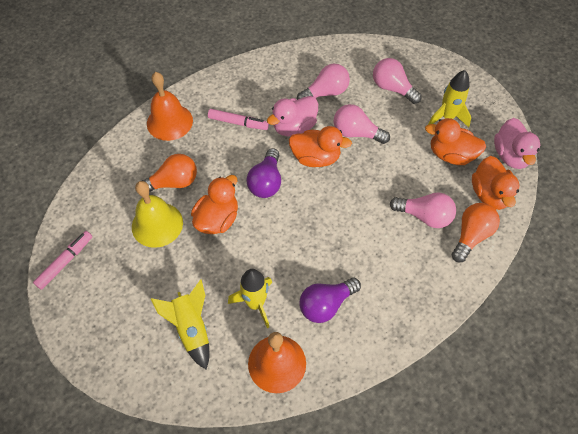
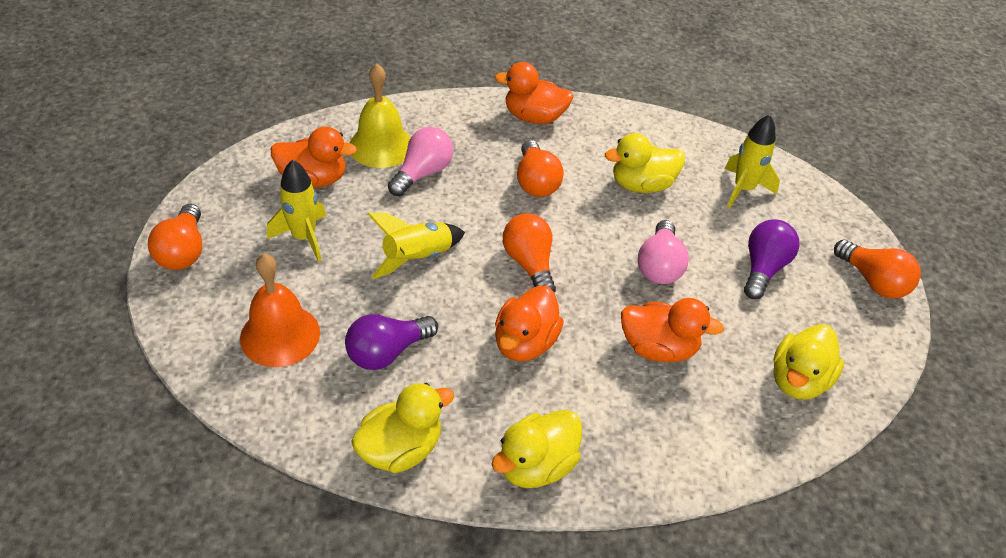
orange bell: 2 -> 1
orange light bulb: 2 -> 4
pink duck: 2 -> 0
pink light bulb: 4 -> 2
pink marker: 2 -> 0
yellow duck: 0 -> 4

